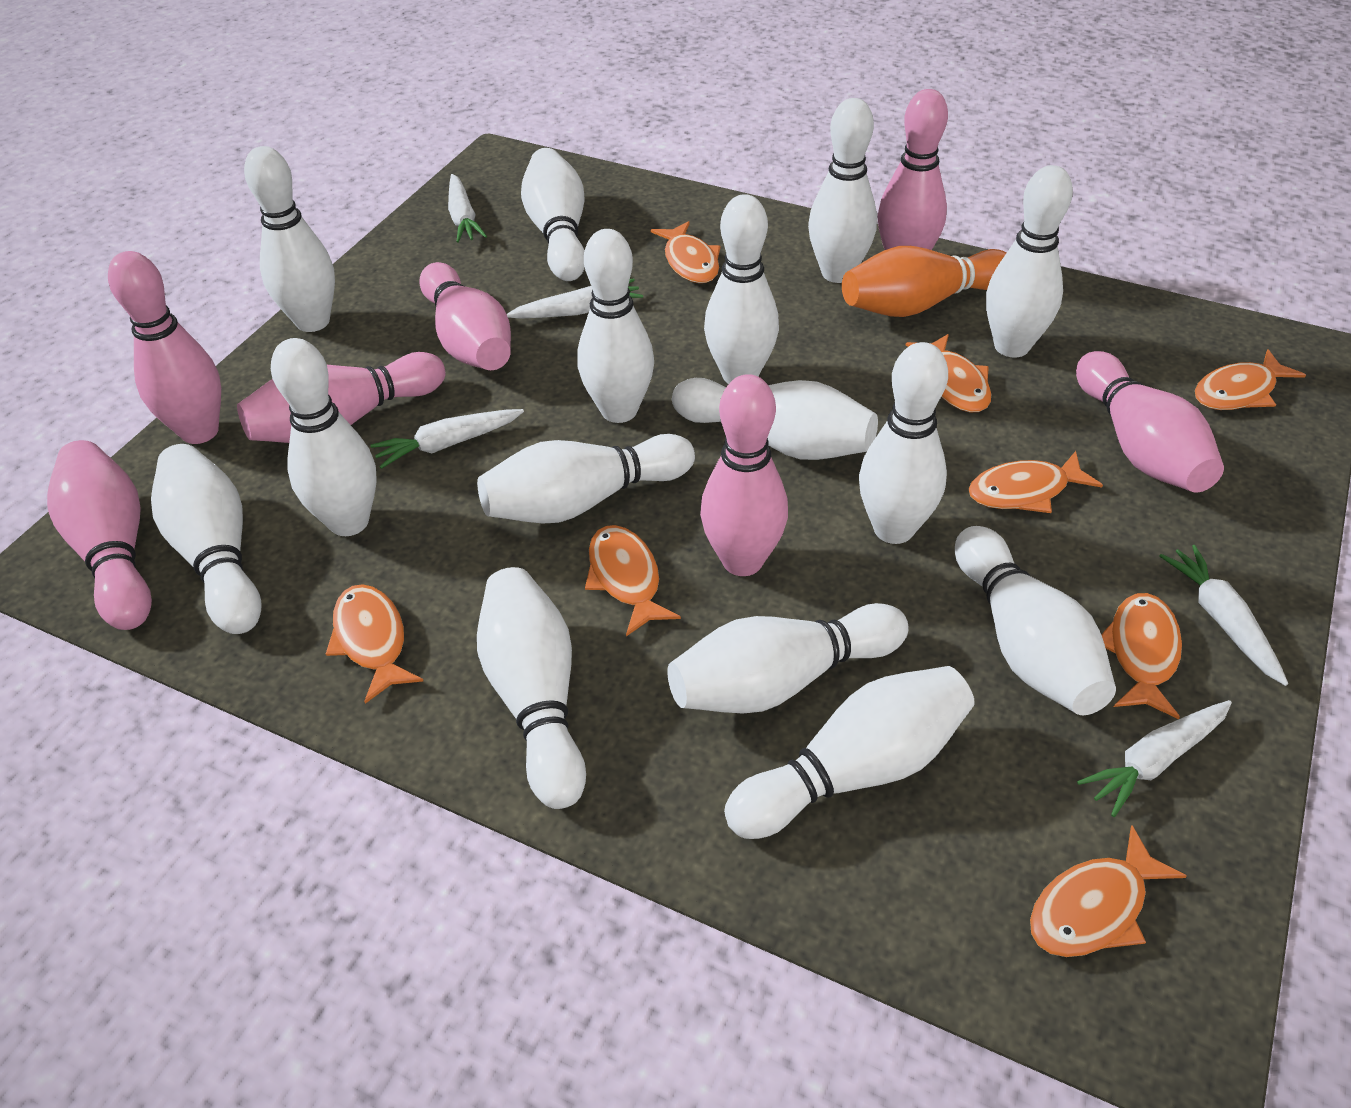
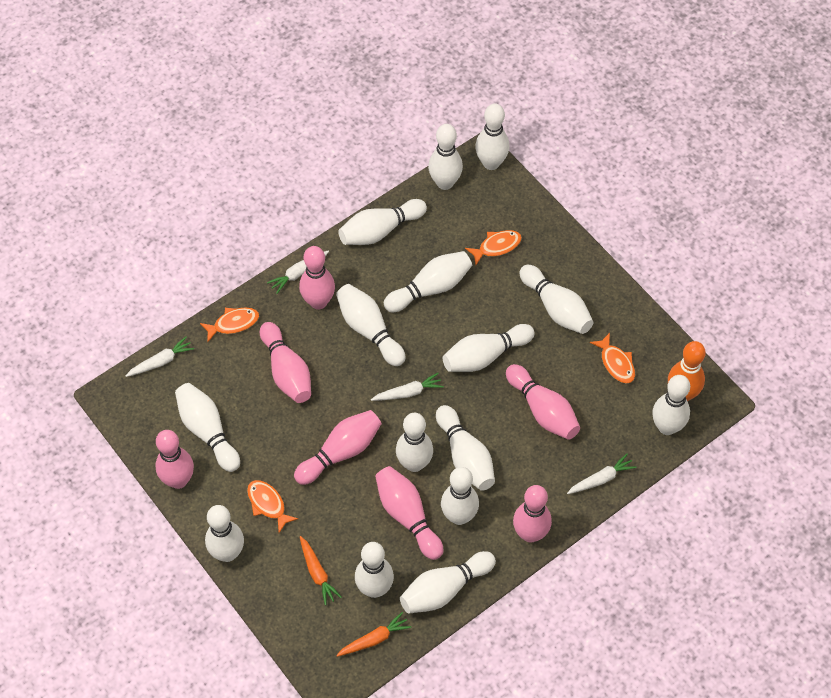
orange carrot: 0 -> 2
orange fish: 8 -> 4
white carrot: 5 -> 4

